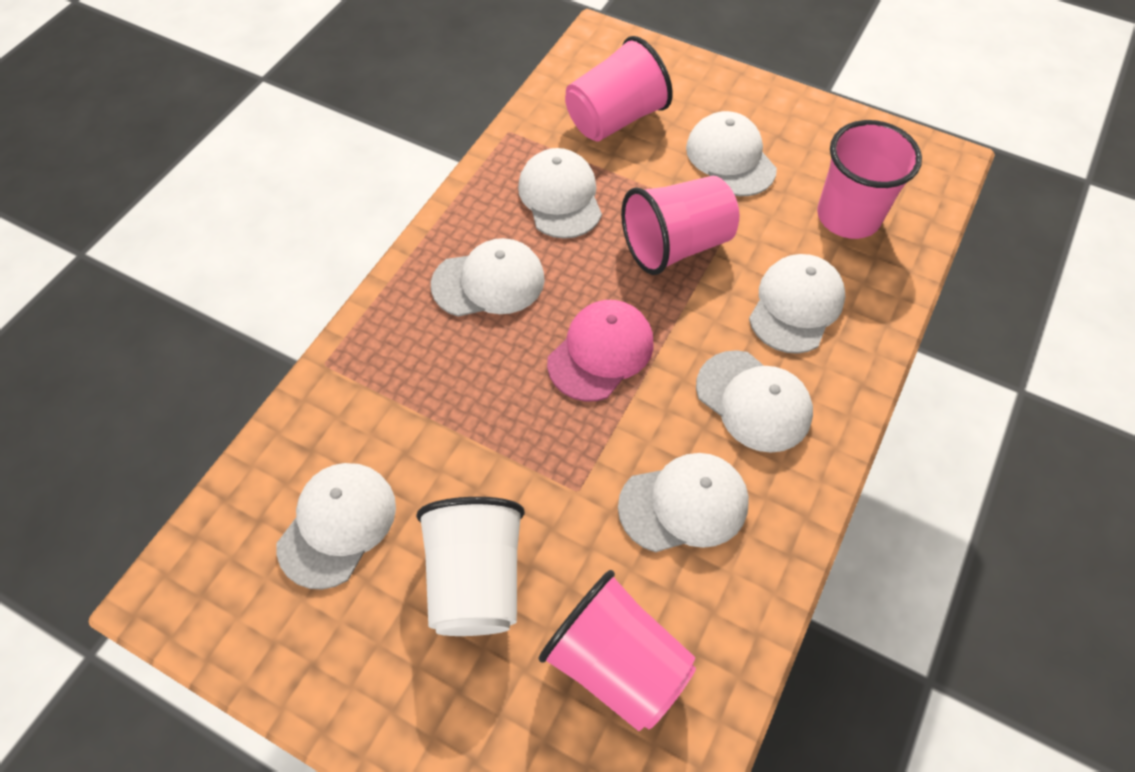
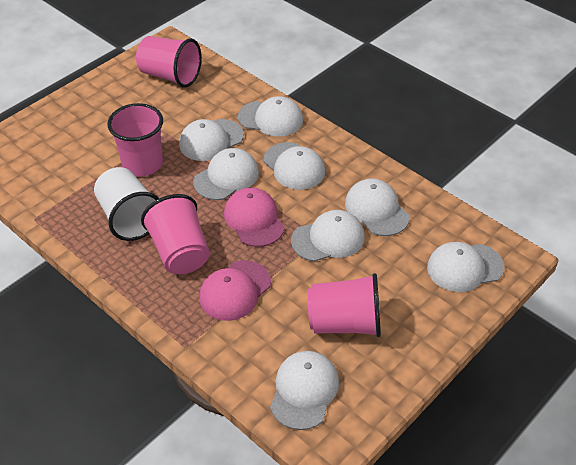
pink cap: 1 -> 2
white cap: 7 -> 8

